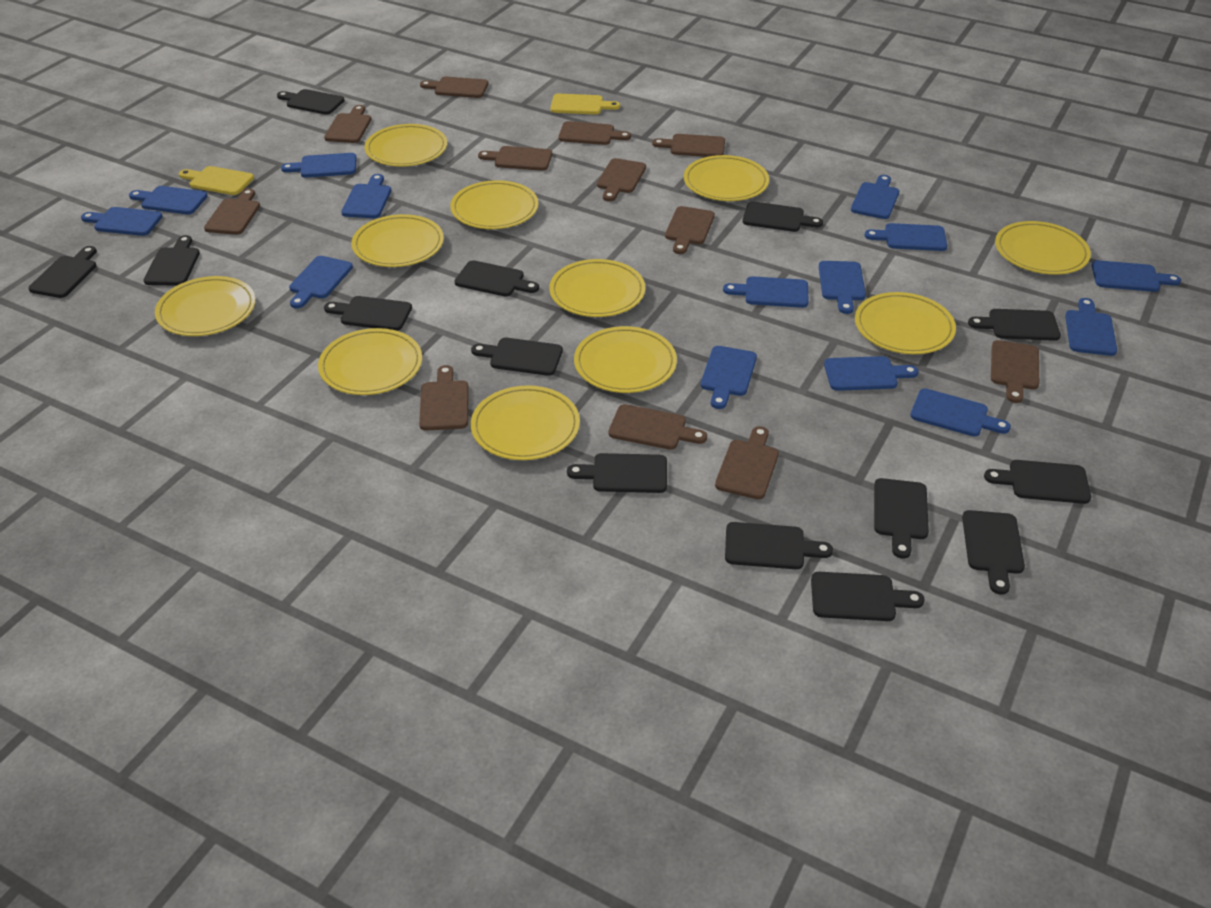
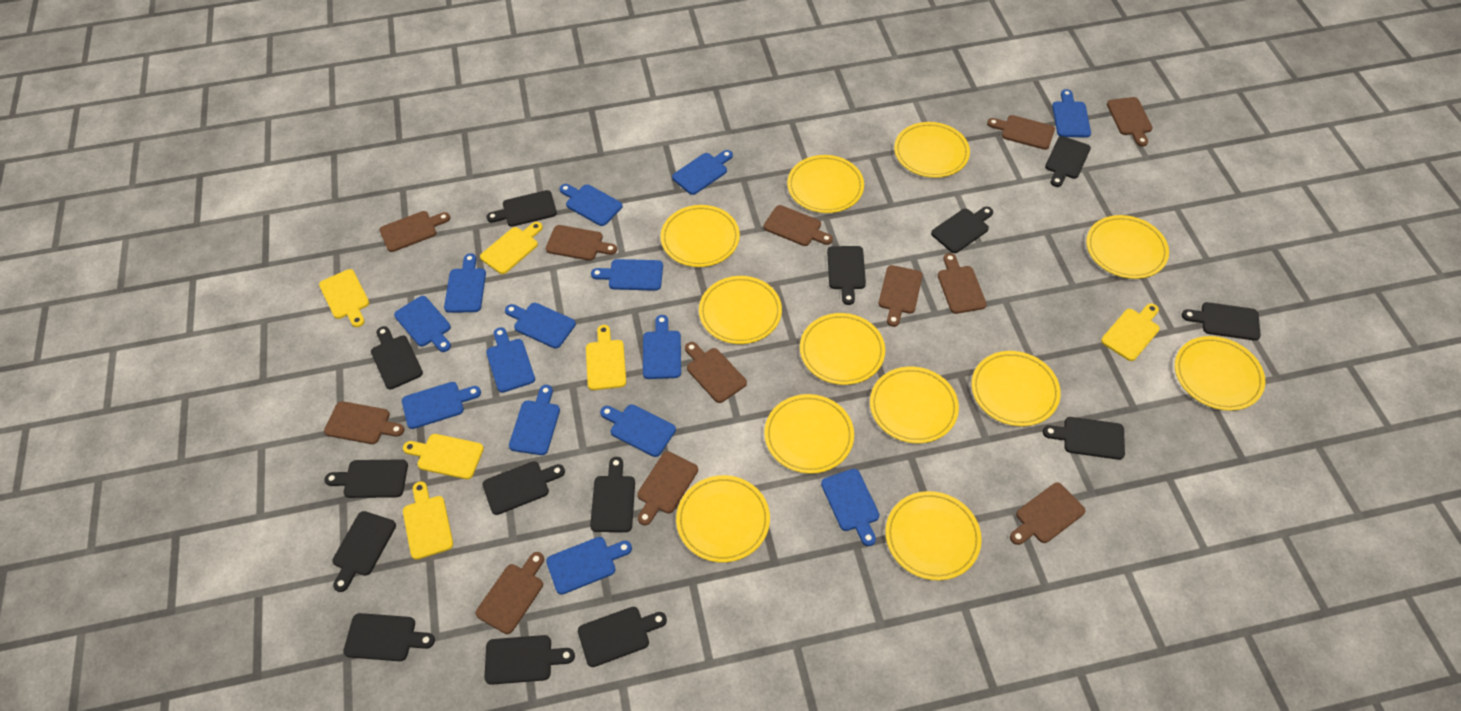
yellow cutting board: 2 -> 6
yellow plate: 11 -> 12

